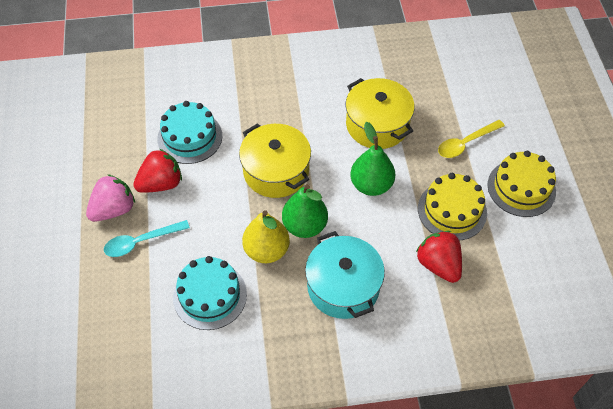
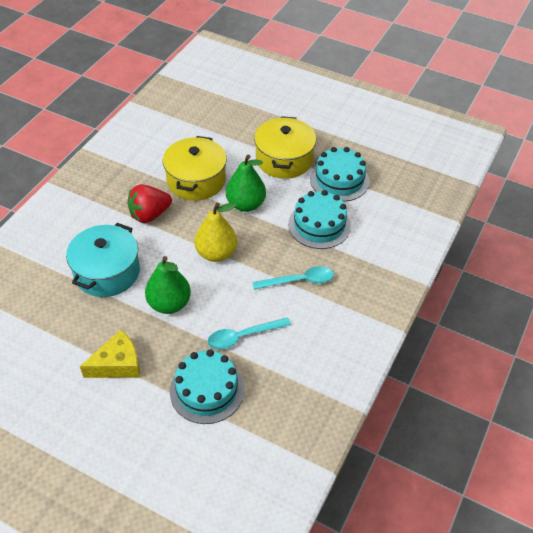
pink strawberry: 1 -> 0
red strawberry: 2 -> 1
turquoise cake: 2 -> 3
turquoise spoon: 1 -> 2
yellow cake: 2 -> 0
yellow cheese: 0 -> 1
yellow spoon: 1 -> 0

